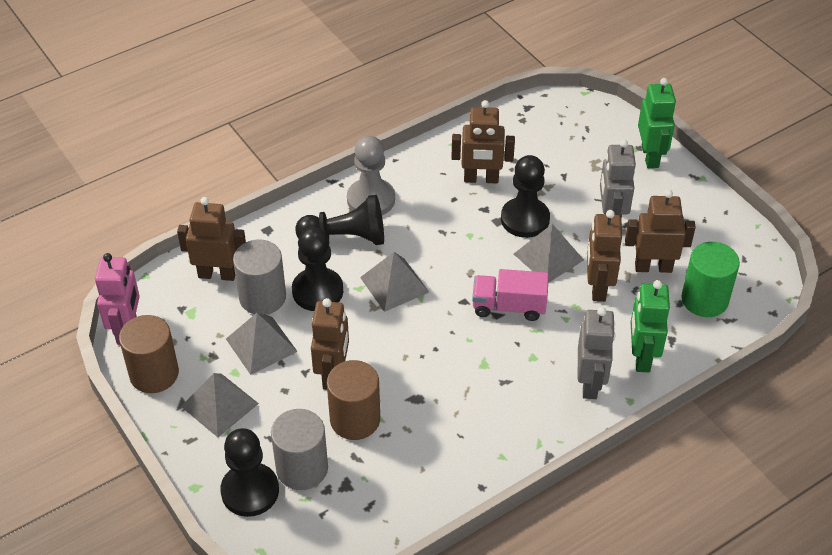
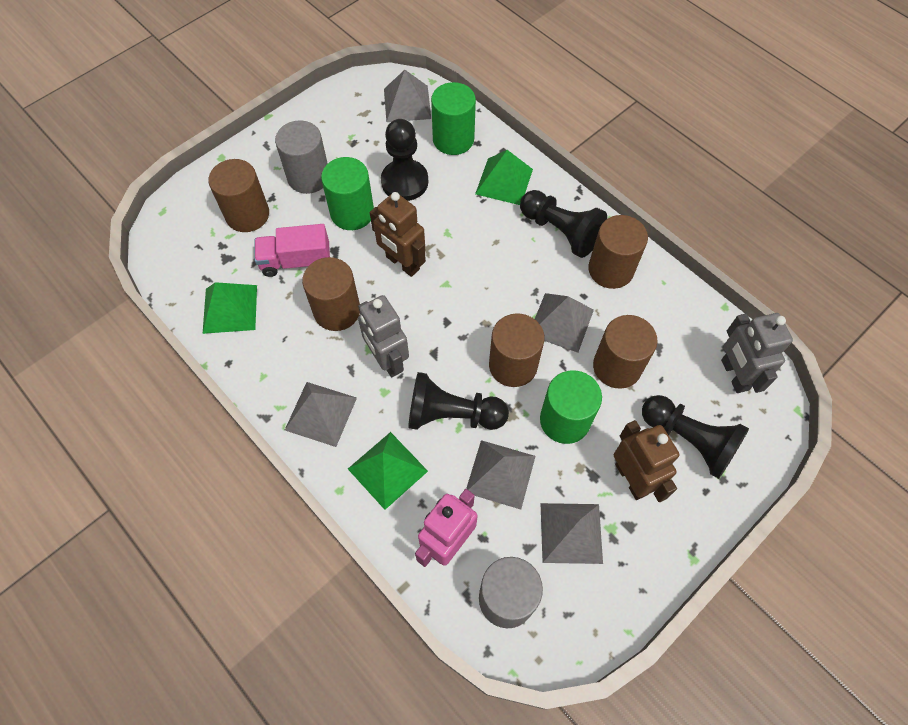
brown cylinder: 2 -> 5
brown robot: 5 -> 2
green cylinder: 1 -> 3
green pyramid: 0 -> 3
green robot: 2 -> 0
grey pawn: 1 -> 0
grey pyramid: 4 -> 5

